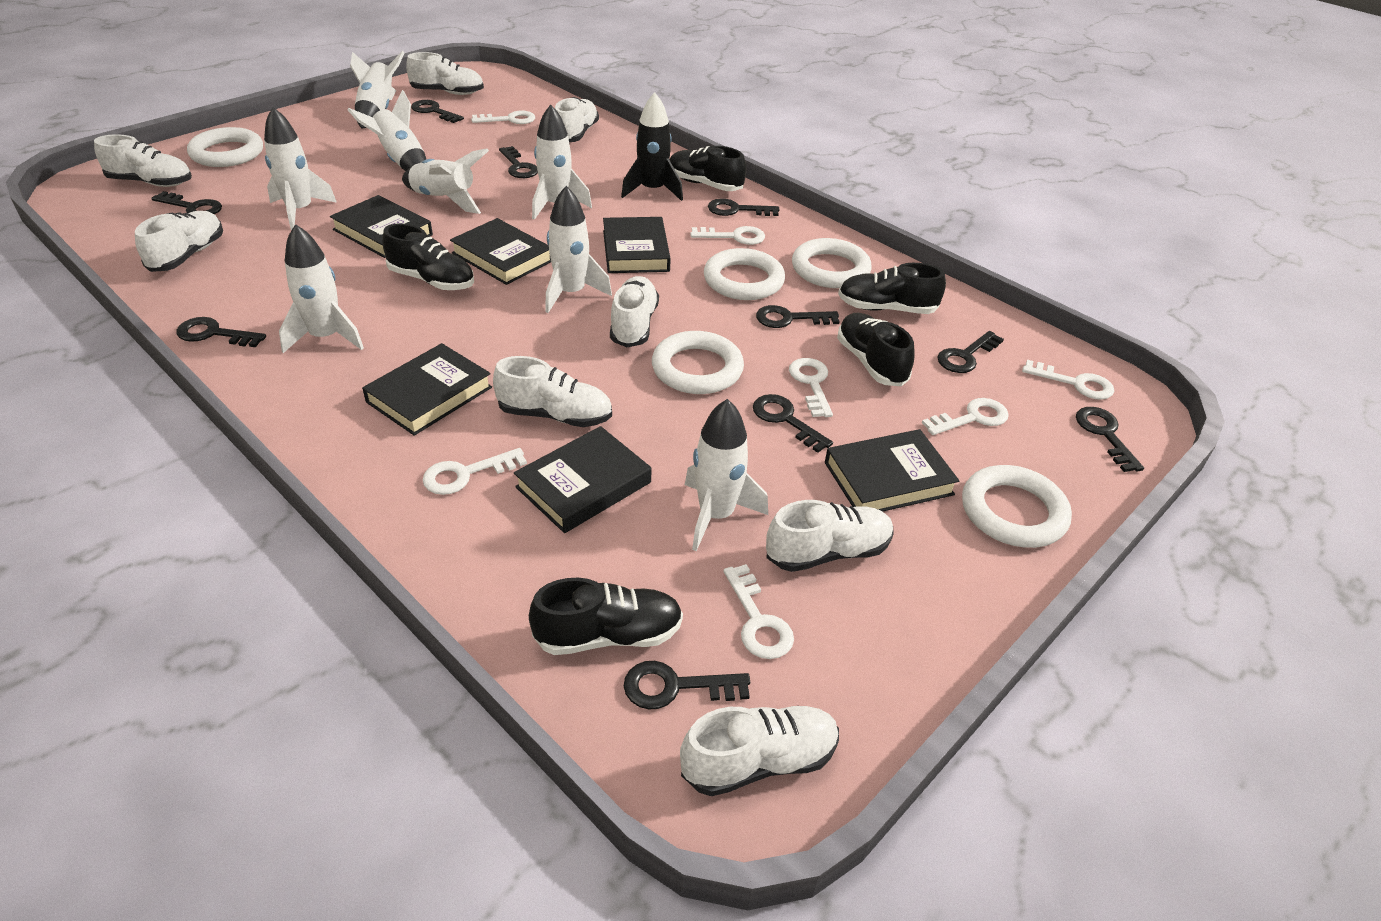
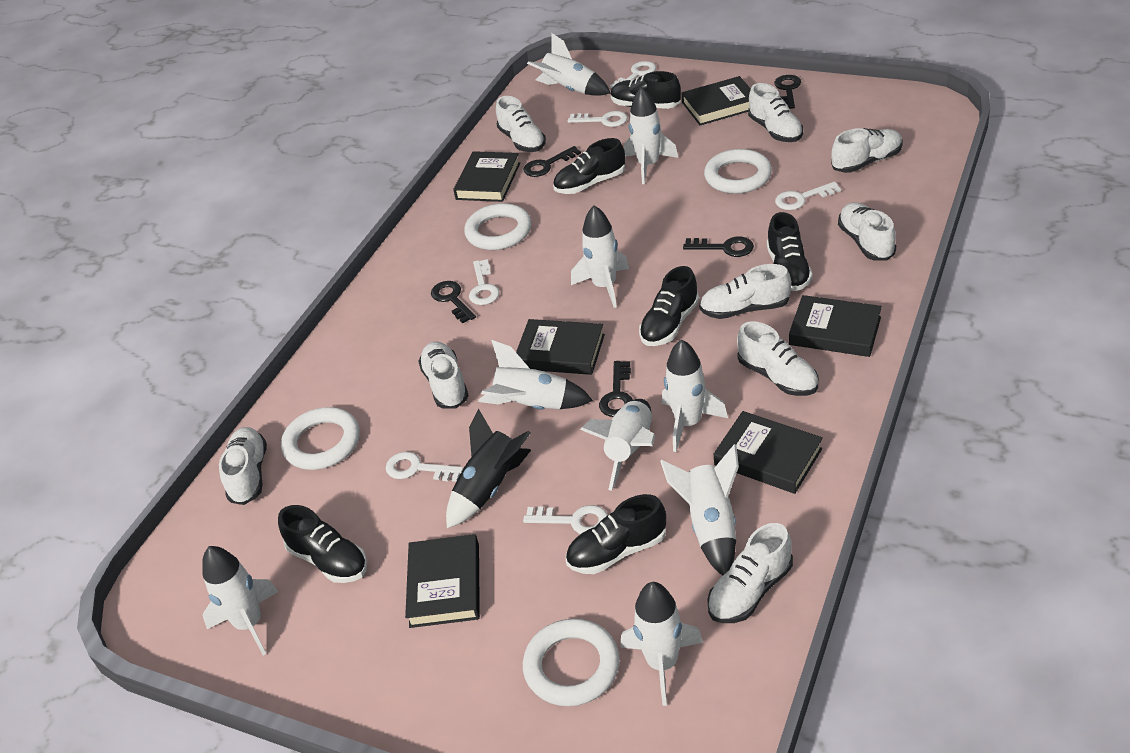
black key: 10 -> 5
black shoe: 5 -> 6
white key: 7 -> 6
white ring: 5 -> 4
white rocket: 8 -> 9
white shoe: 8 -> 9

